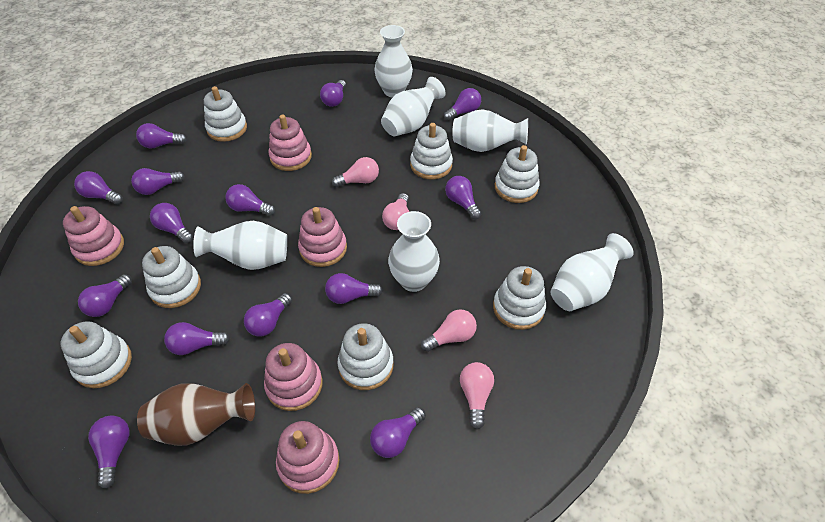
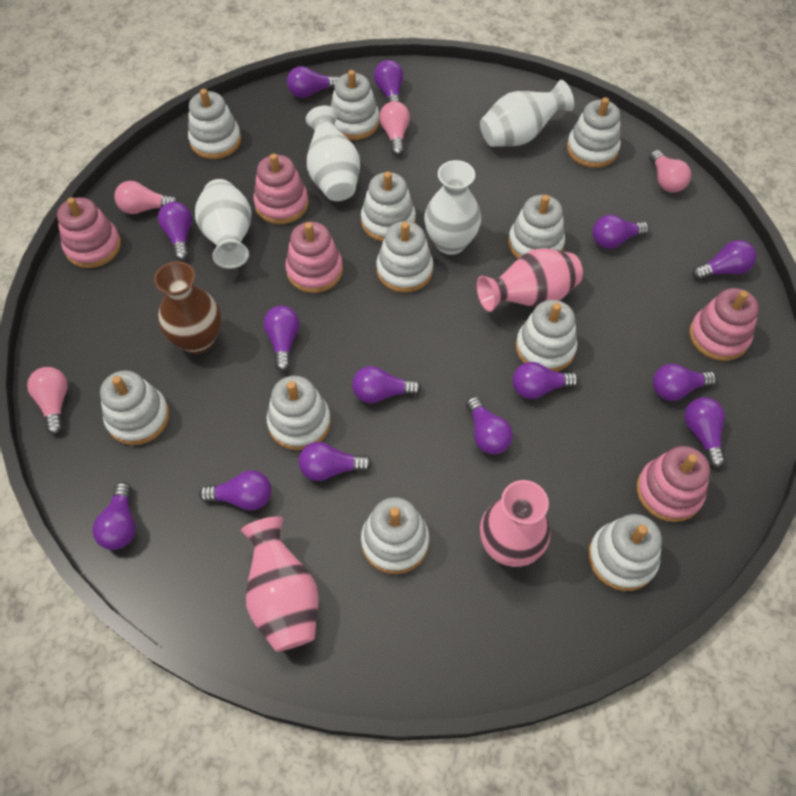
pink vase: 0 -> 3
white stacking toy: 7 -> 11
white vase: 6 -> 4

